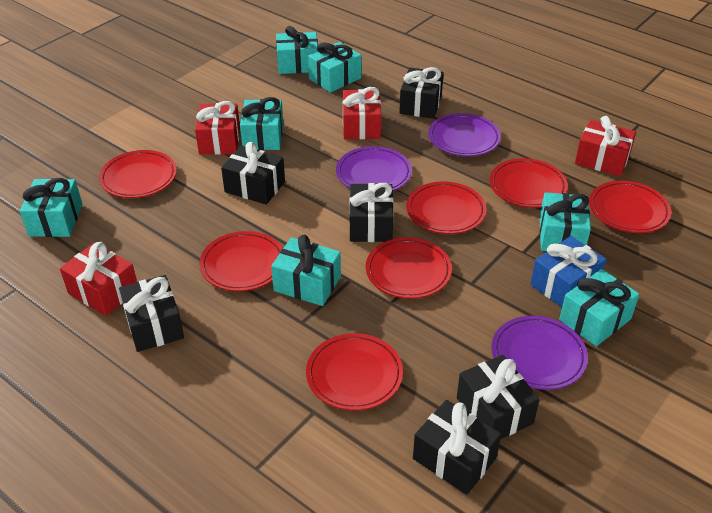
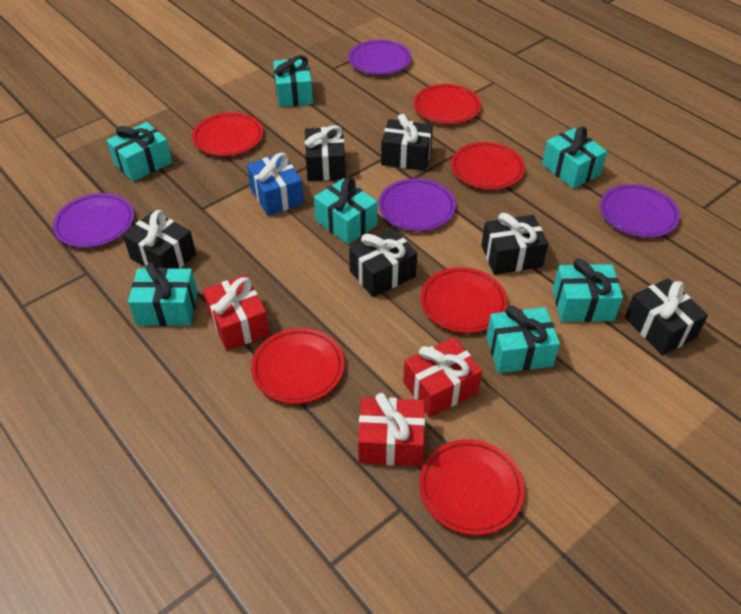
purple plate: 3 -> 4
red gift: 4 -> 3
red plate: 7 -> 6

